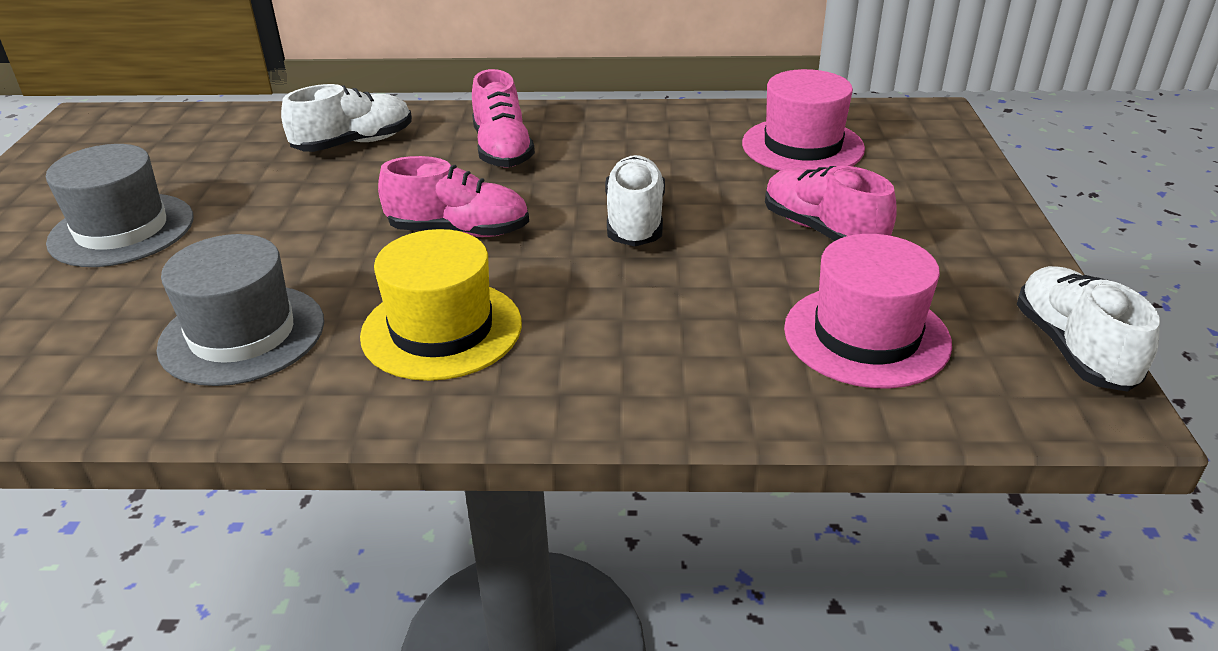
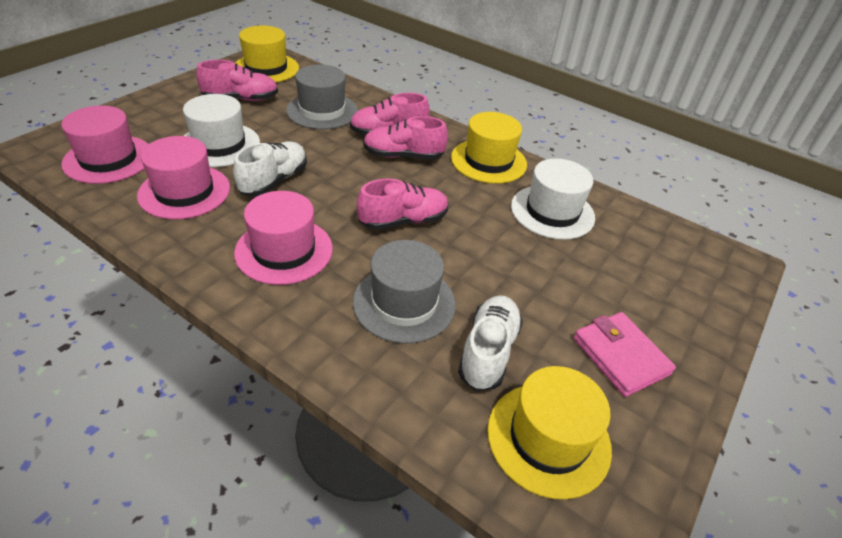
pink hat: 2 -> 3
pink shoe: 3 -> 4
pink wallet: 0 -> 1
white hat: 0 -> 2
white shoe: 3 -> 2
yellow hat: 1 -> 3

